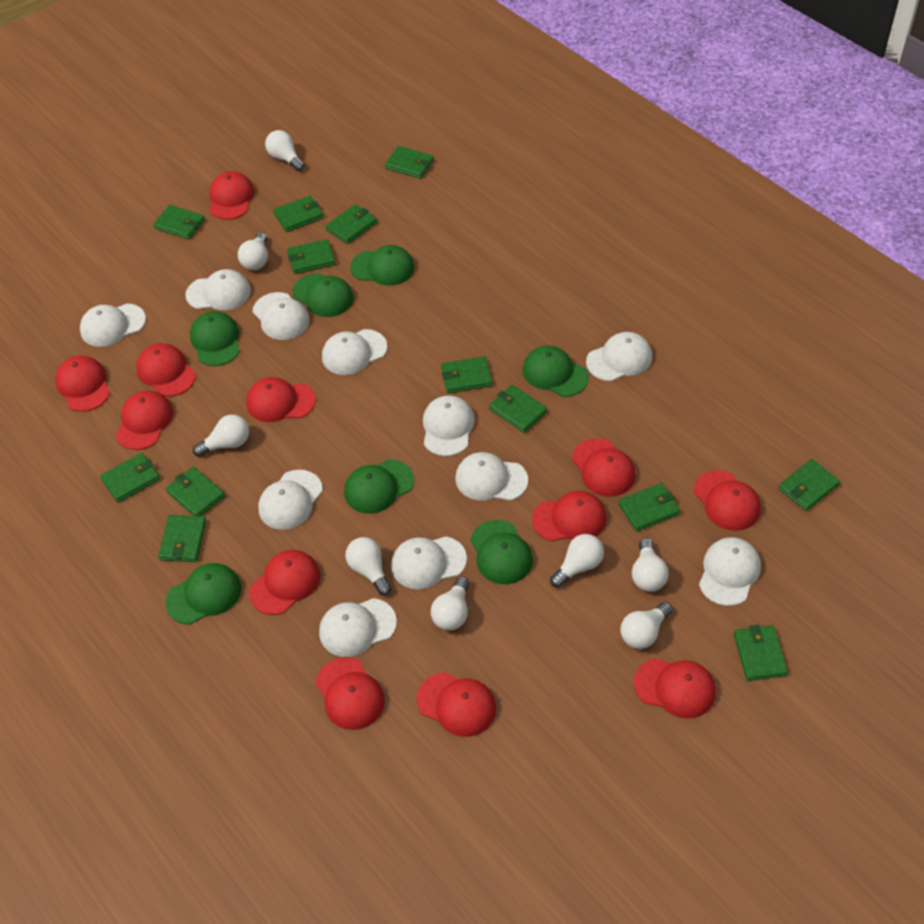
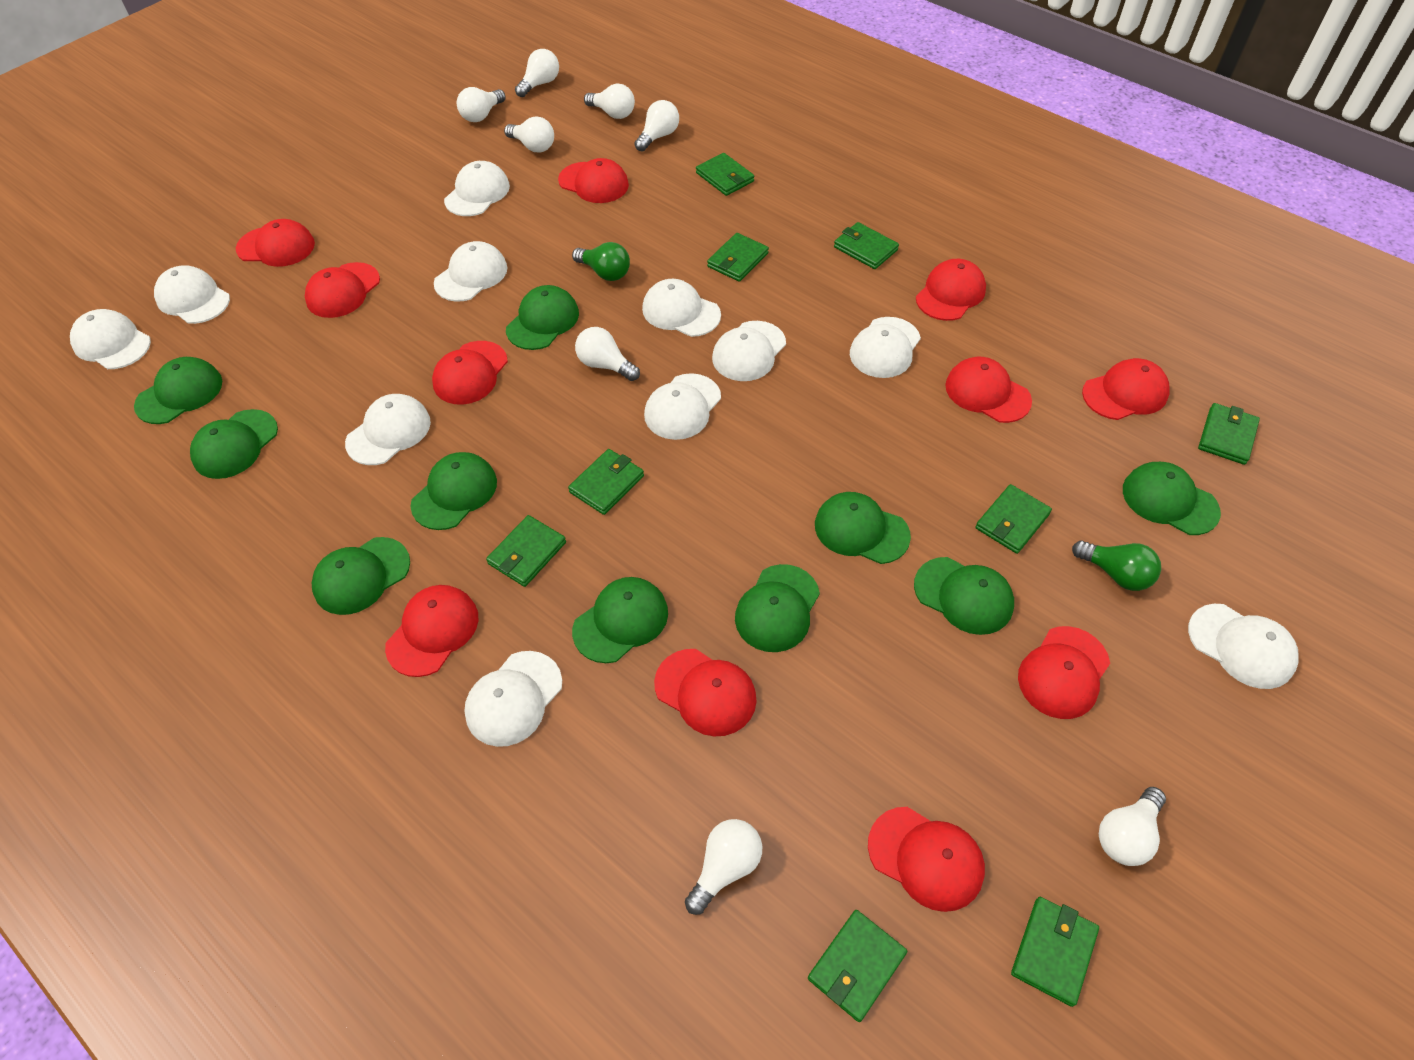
green cap: 7 -> 10
green light bulb: 0 -> 2
green wallet: 13 -> 9
red cap: 12 -> 11

